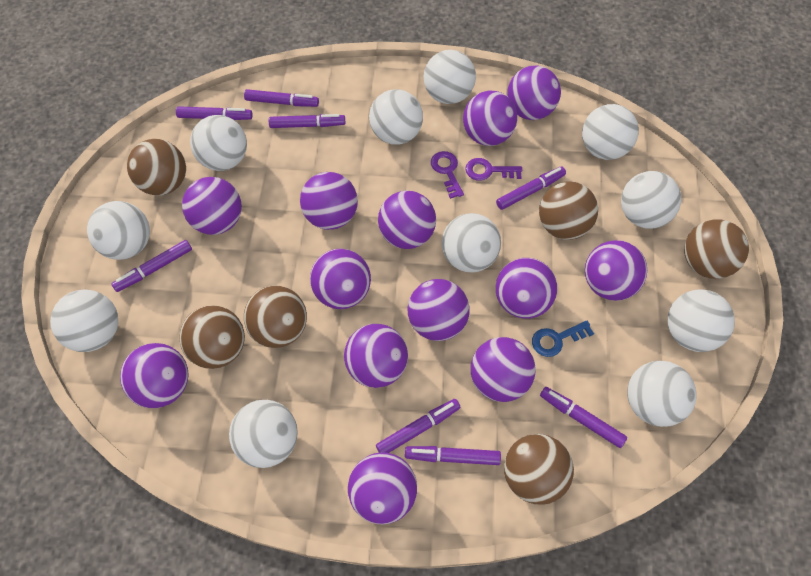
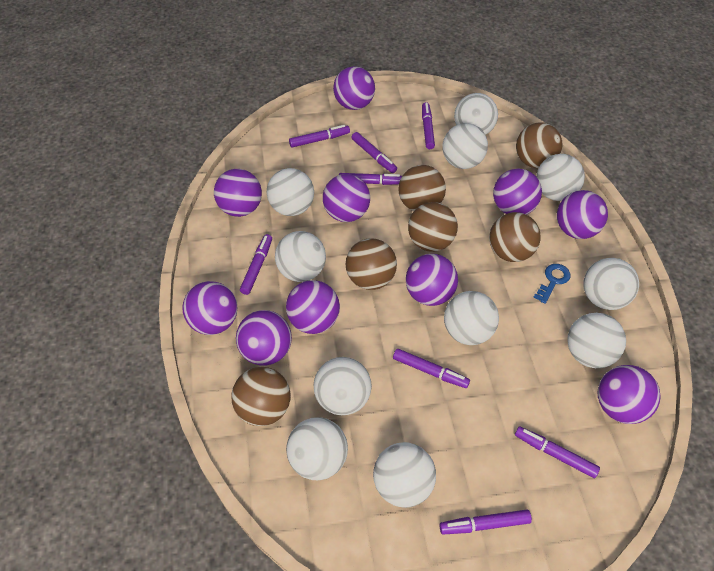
purple ball: 13 -> 10
purple key: 2 -> 0

